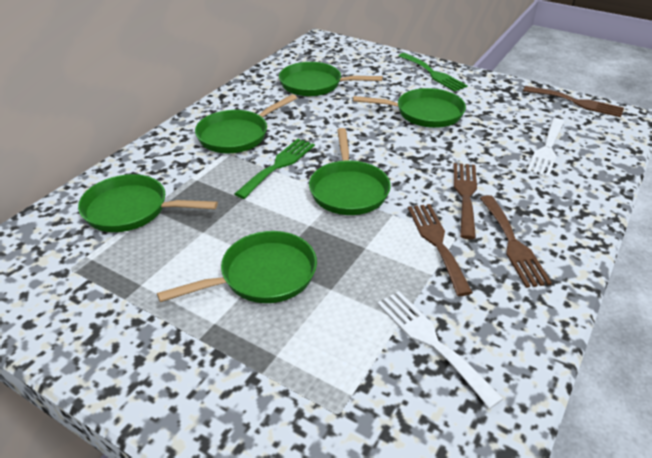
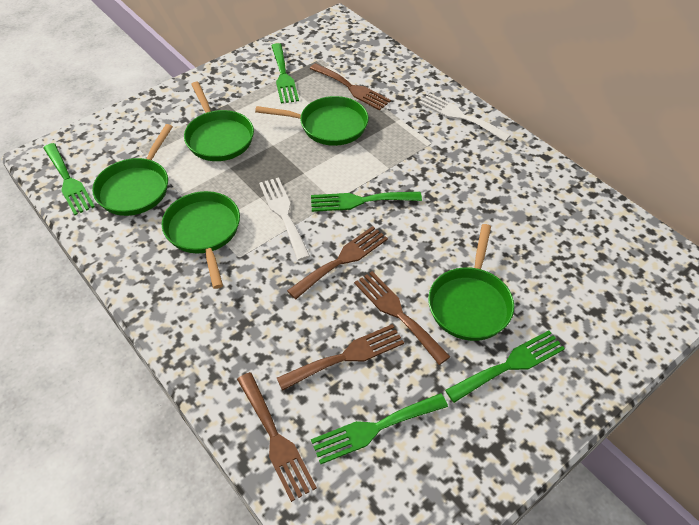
brown fork: 4 -> 5
green fork: 2 -> 5
green pan: 6 -> 5

